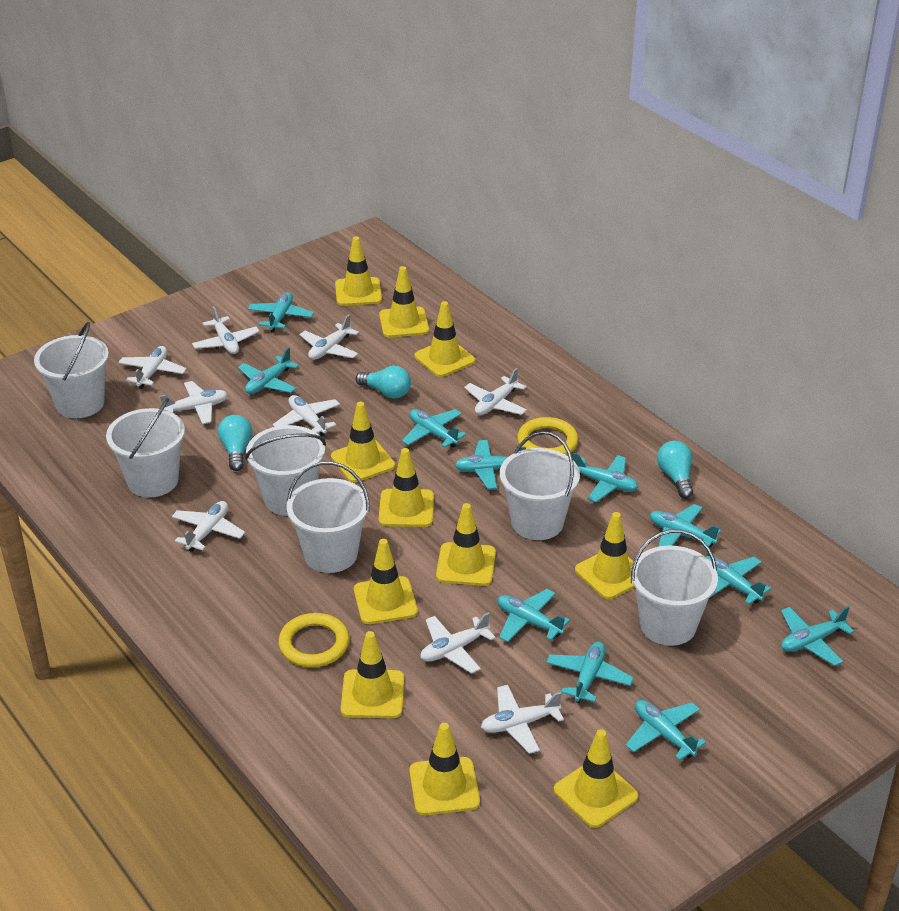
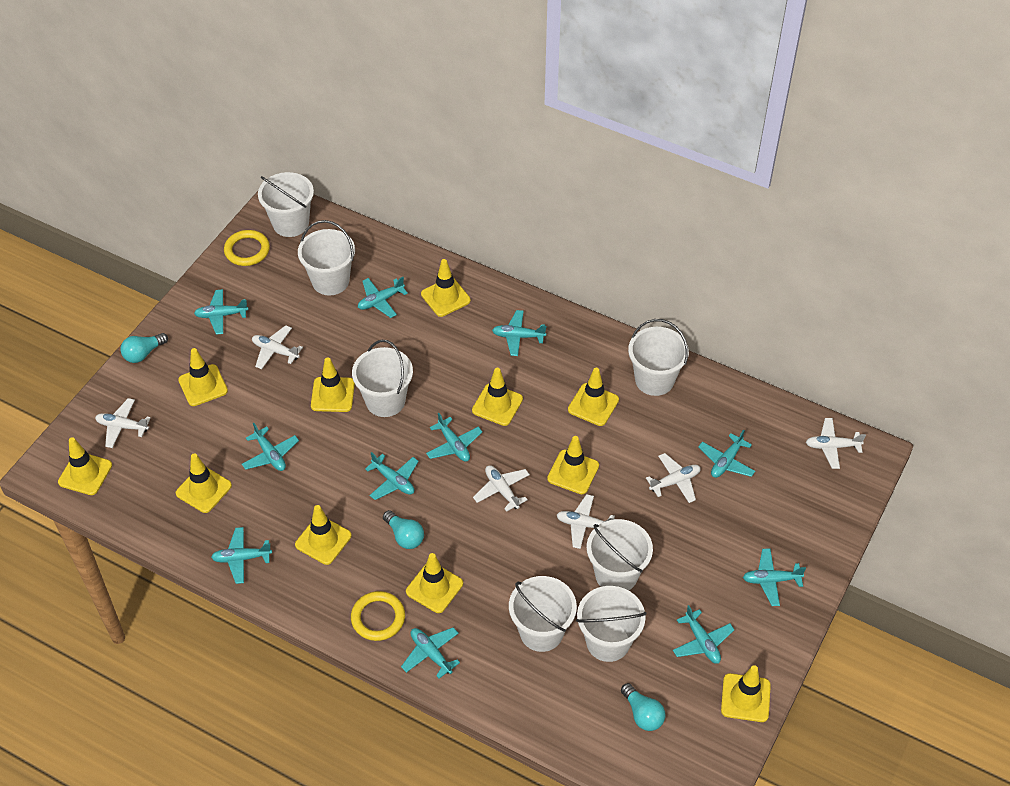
white bucket: 6 -> 7
white plane: 9 -> 6

